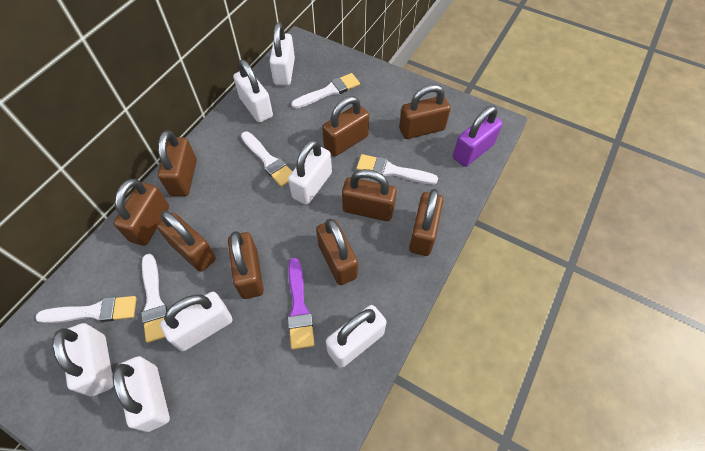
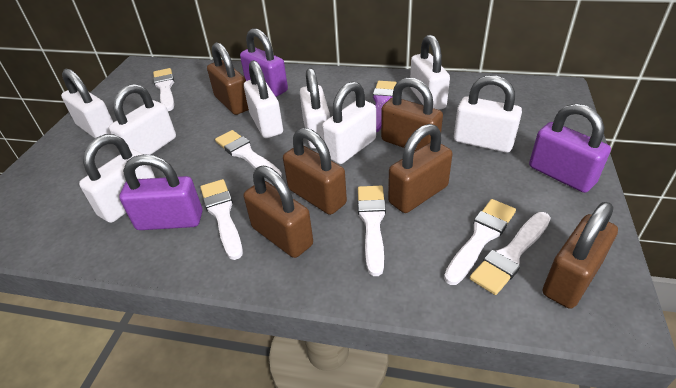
brown padlock: 9 -> 6
purple padlock: 1 -> 3
white brush: 5 -> 6
white padlock: 7 -> 8

